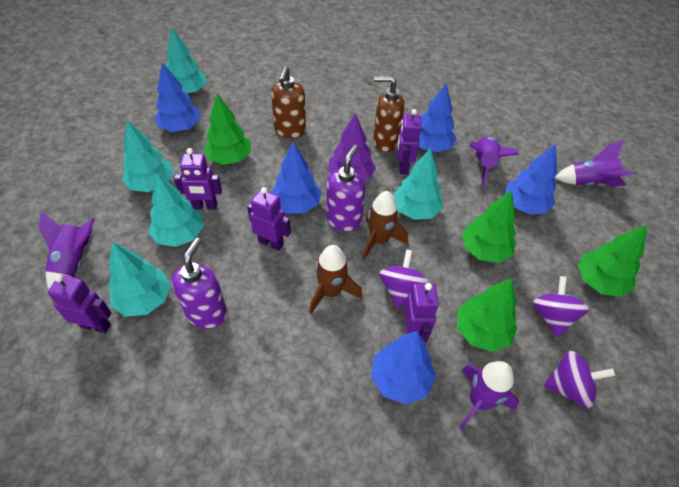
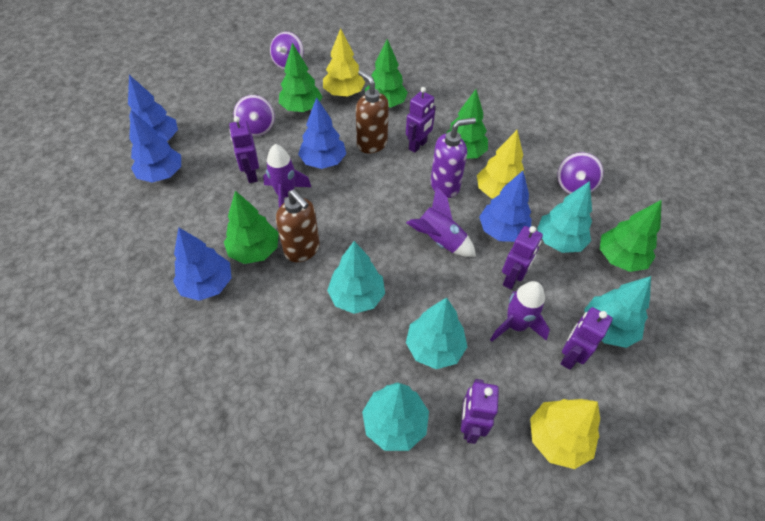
brown rocket: 2 -> 0
green tree: 4 -> 5
purple rocket: 4 -> 3
purple soap dispenser: 2 -> 1
purple tree: 1 -> 0
yellow tree: 0 -> 3

